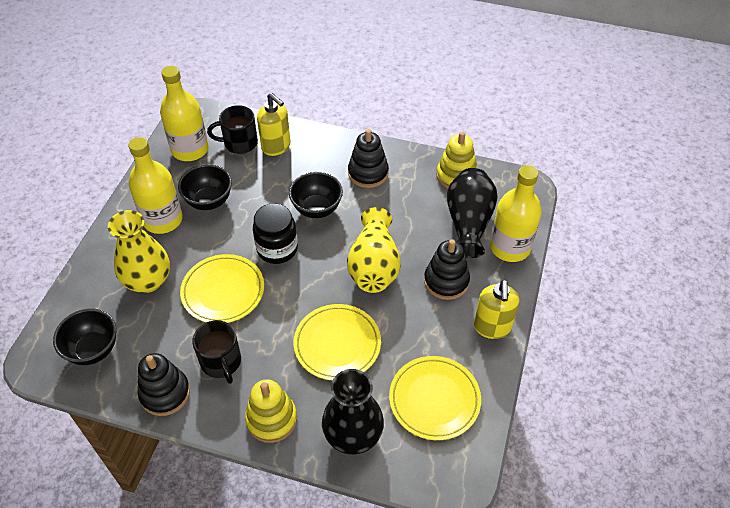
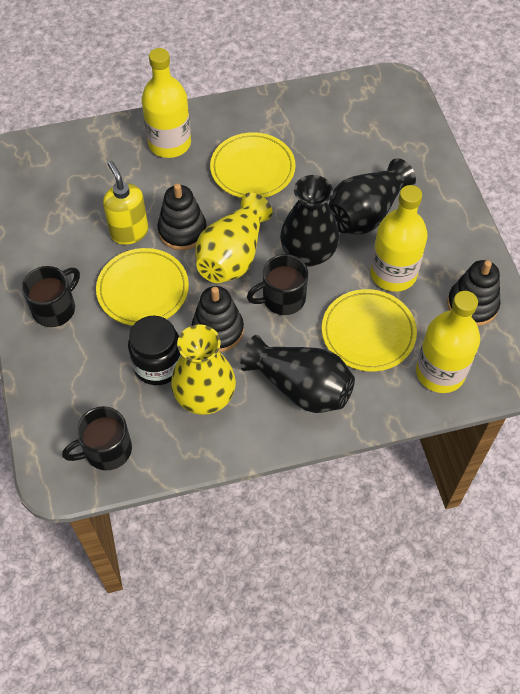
black bowl: 3 -> 0
black mug: 2 -> 3
black vase: 2 -> 3
yellow soap dispenser: 2 -> 1
yellow stacking toy: 2 -> 0

